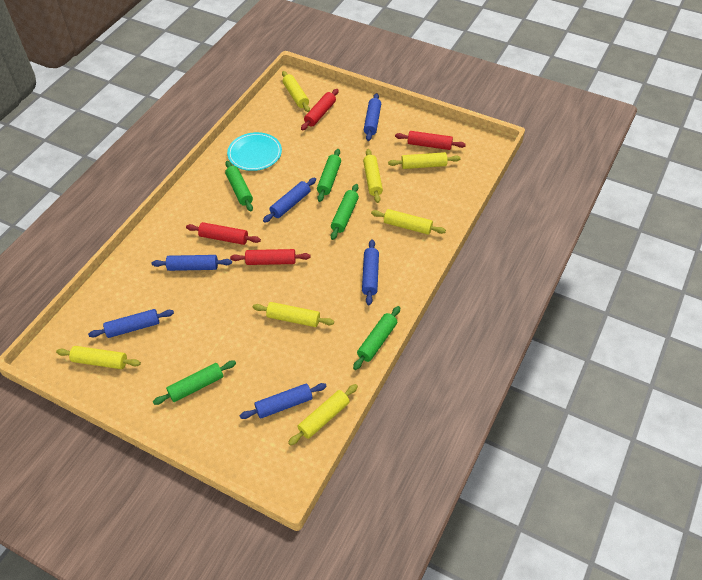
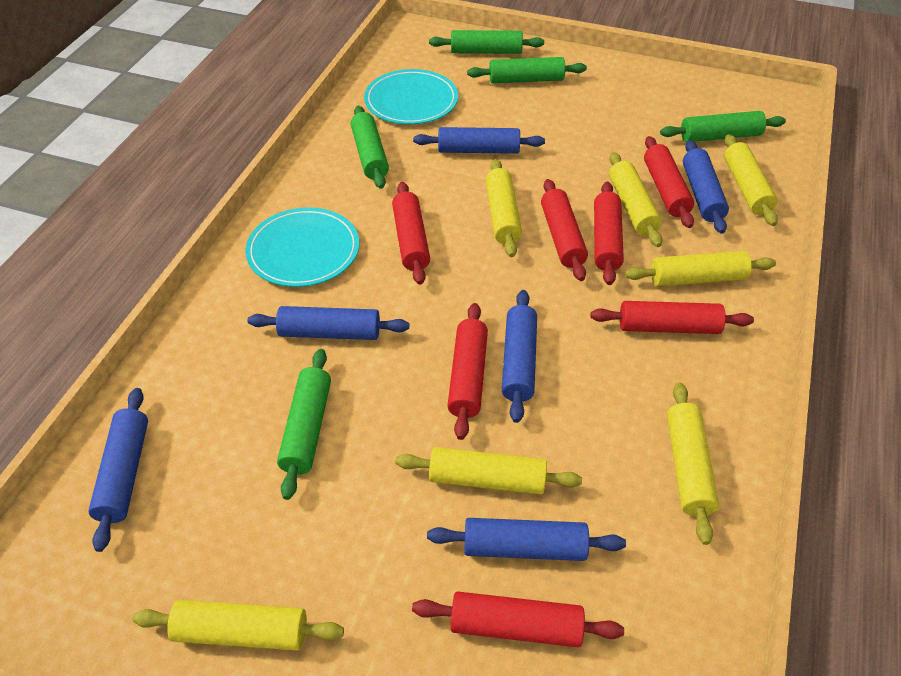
red rolling pin: 4 -> 7
turquoise plate: 1 -> 2

